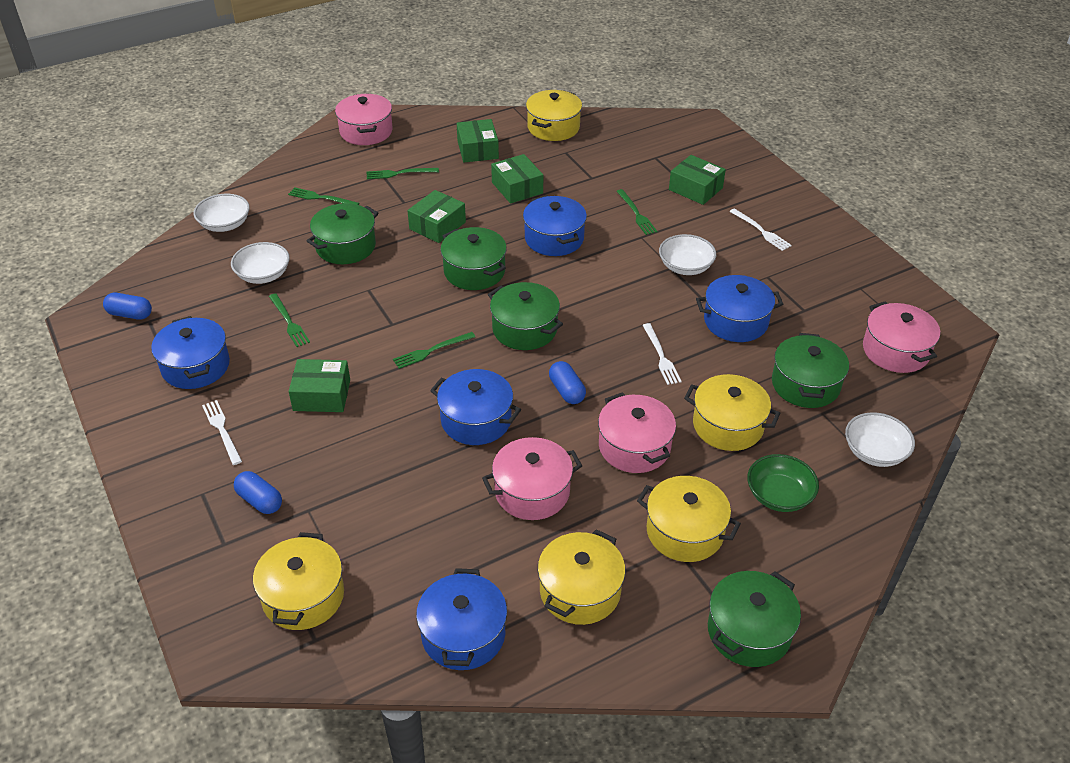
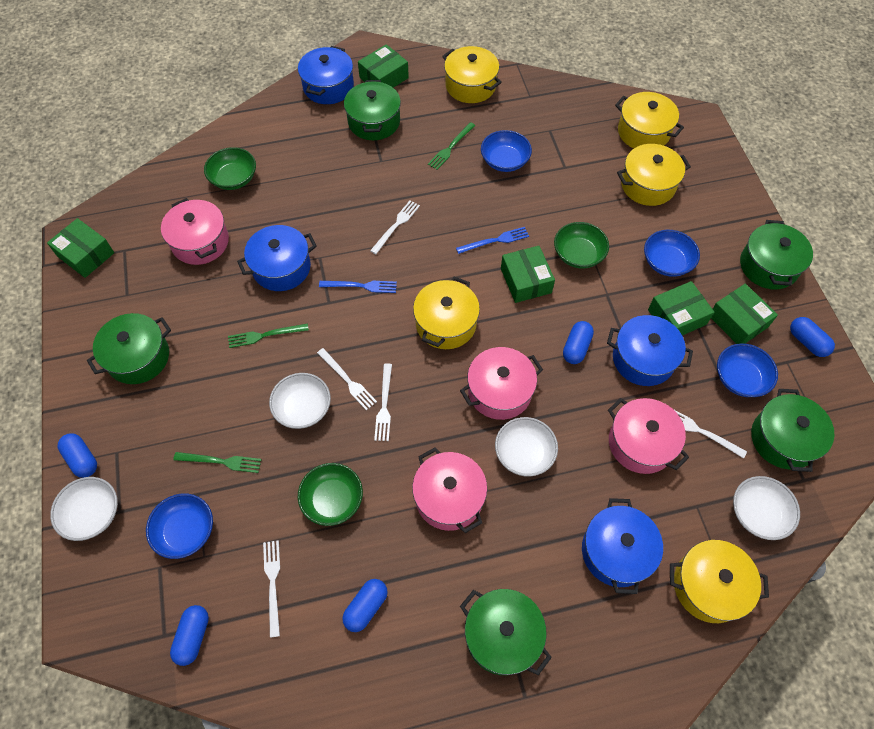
blue bowl: 0 -> 4
blue capsule: 3 -> 5
blue fork: 0 -> 2
blue pot: 5 -> 4
green bowl: 1 -> 3
green fork: 5 -> 3
white fork: 3 -> 5

